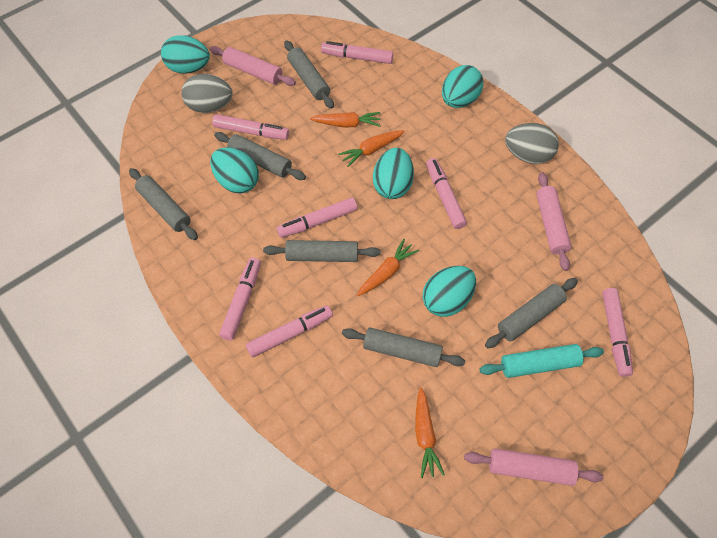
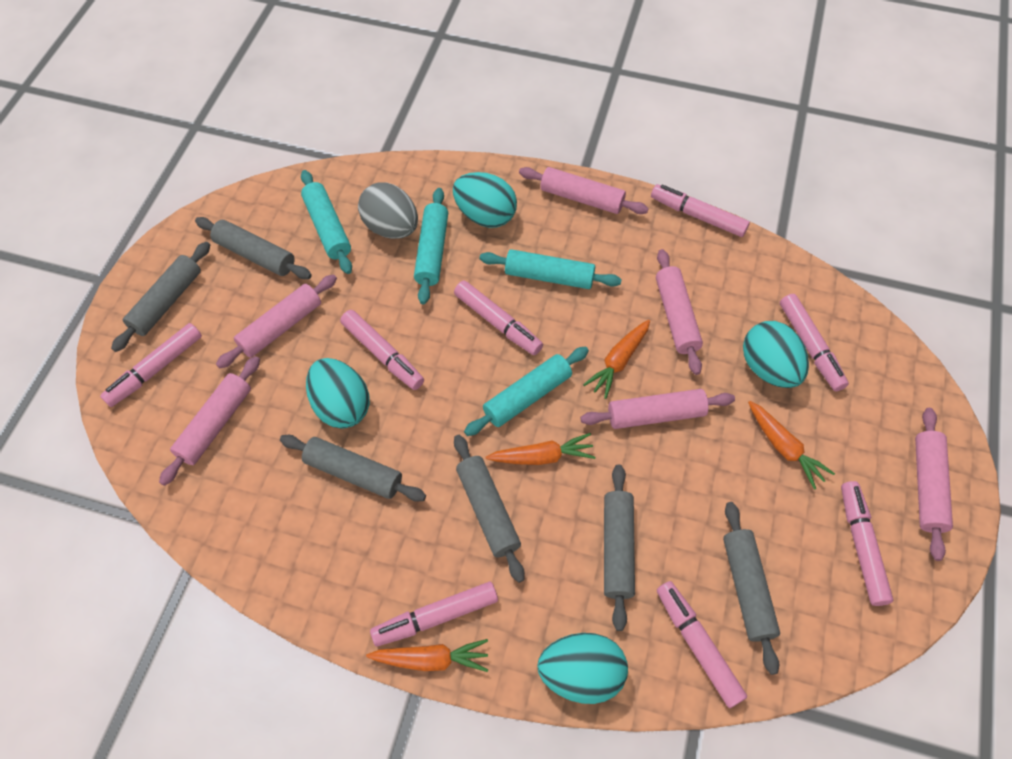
grey egg: 2 -> 1
pink marker: 7 -> 8
pink rolling pin: 3 -> 6
turquoise egg: 5 -> 4
turquoise rolling pin: 1 -> 4

